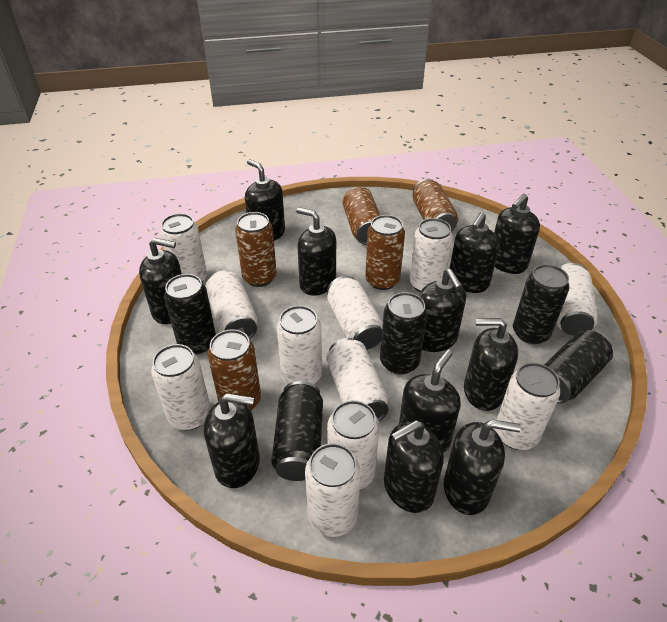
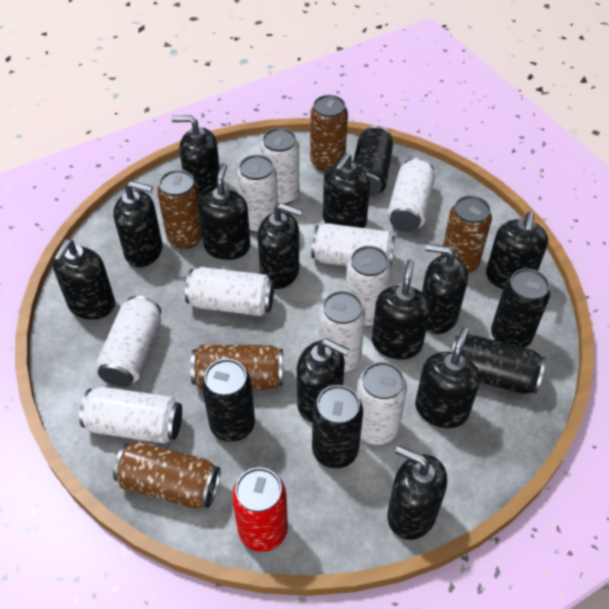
black soap dispenser: 11 -> 12
red can: 0 -> 1
white can: 11 -> 10

